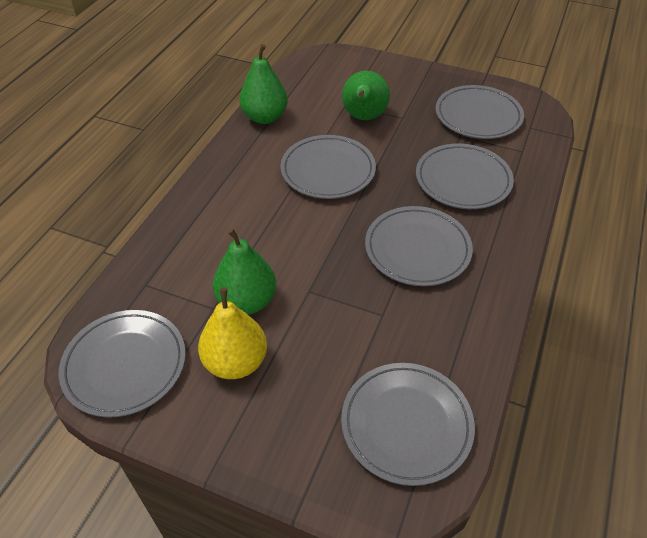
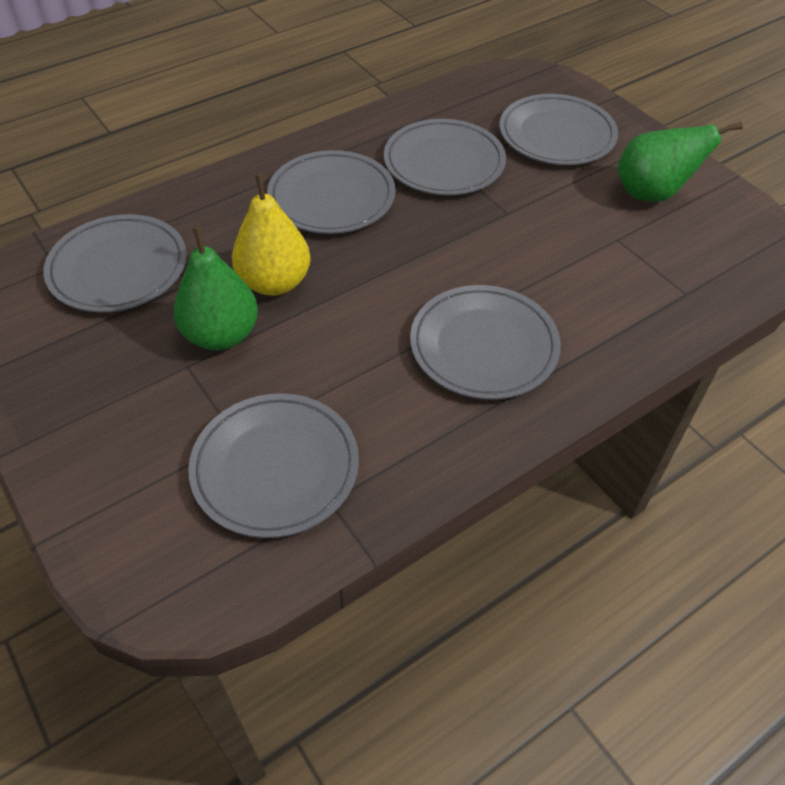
green pear: 3 -> 2

